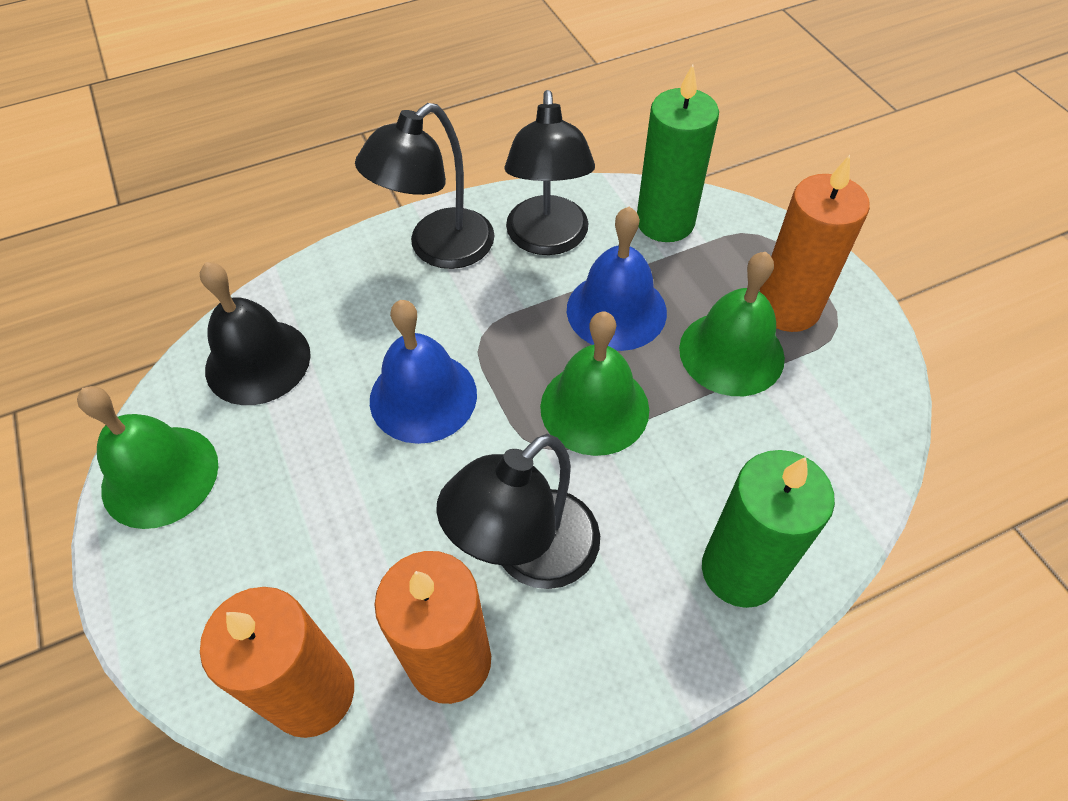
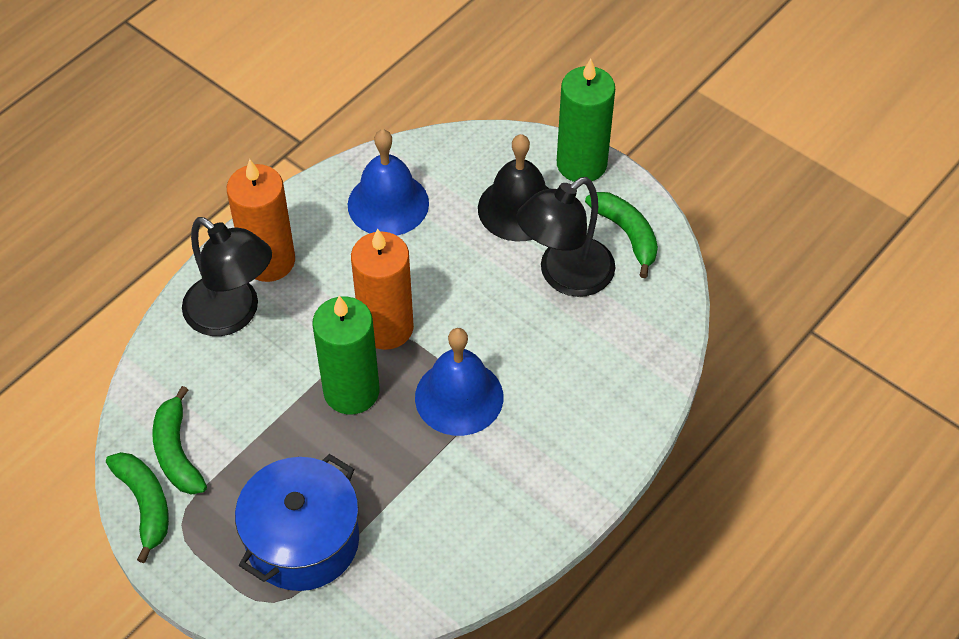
black lamp: 3 -> 2
blue pot: 0 -> 1
green banana: 0 -> 3
green bell: 3 -> 0
orange candle: 3 -> 2

